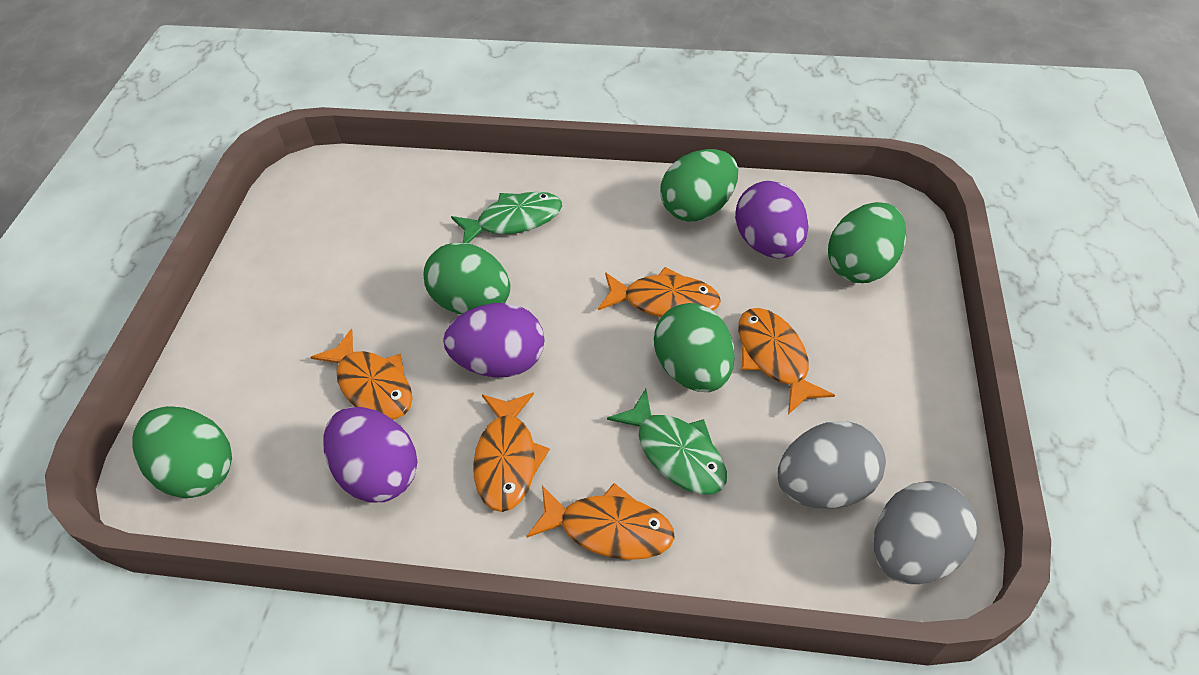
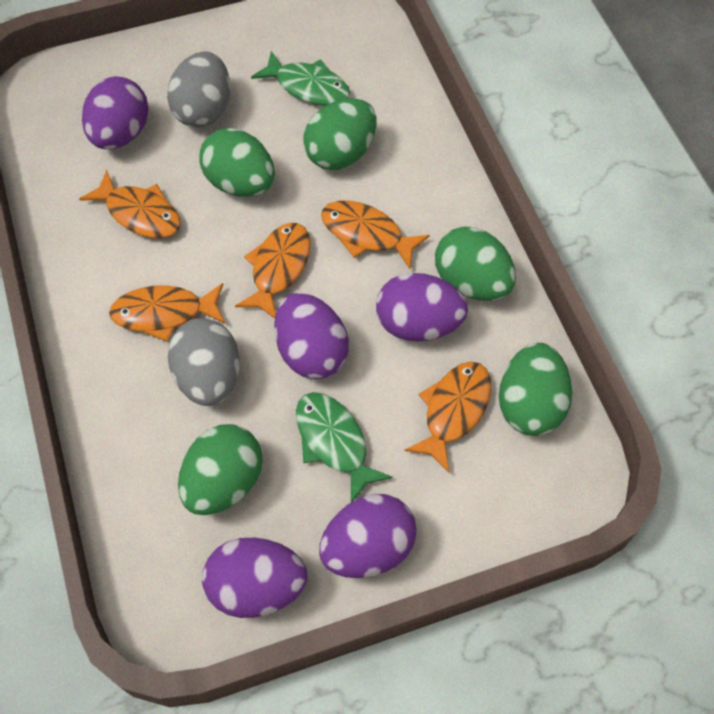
purple egg: 3 -> 5

